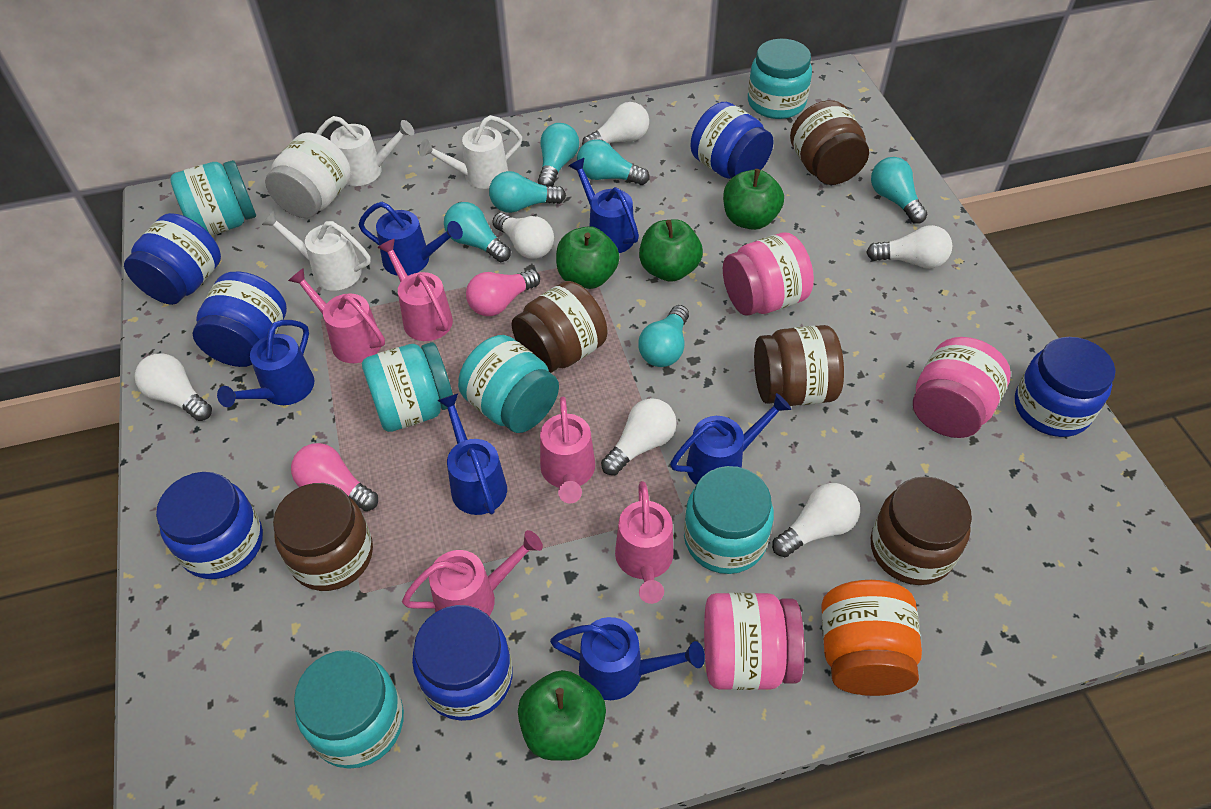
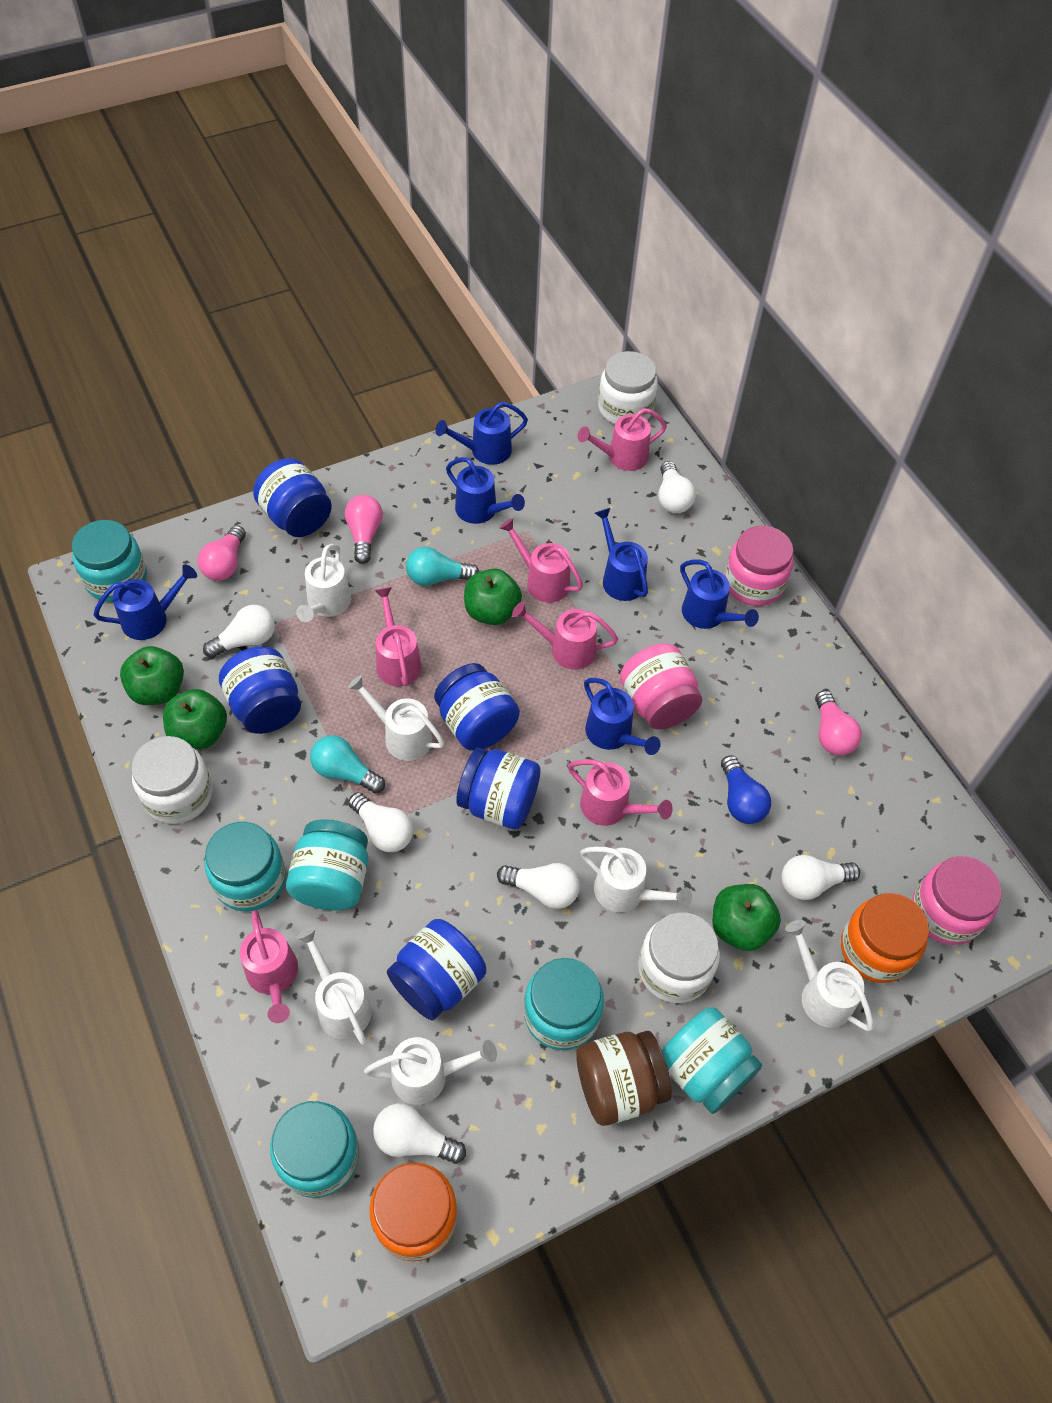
blue jar: 6 -> 5
blue light bulb: 0 -> 1
brown jar: 5 -> 1
orange jar: 1 -> 2
pink light bulb: 2 -> 3
pink watering can: 5 -> 6
turquoise light bulb: 6 -> 2
white jar: 1 -> 3
white watering can: 3 -> 6

